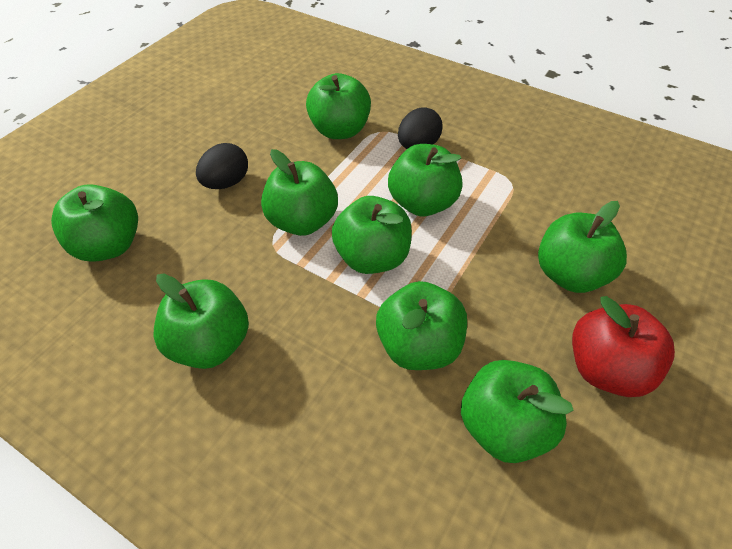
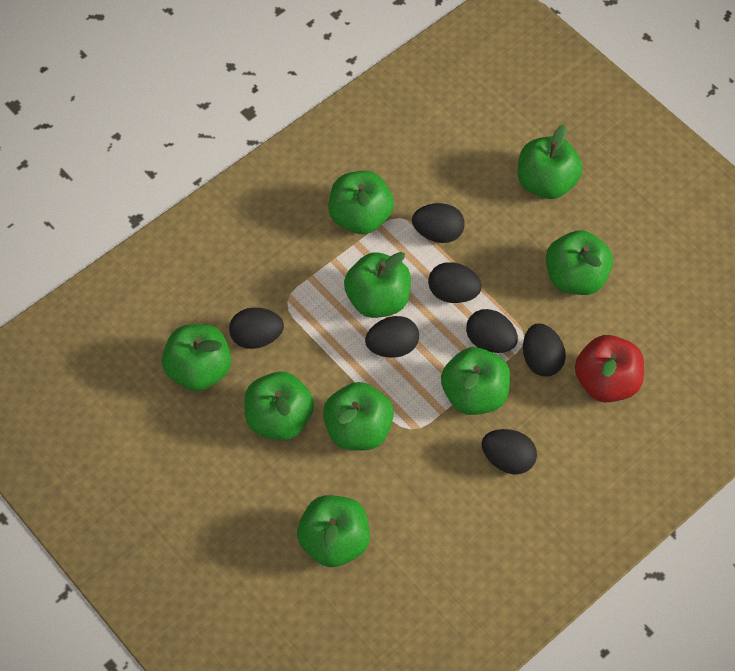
black egg: 2 -> 7

